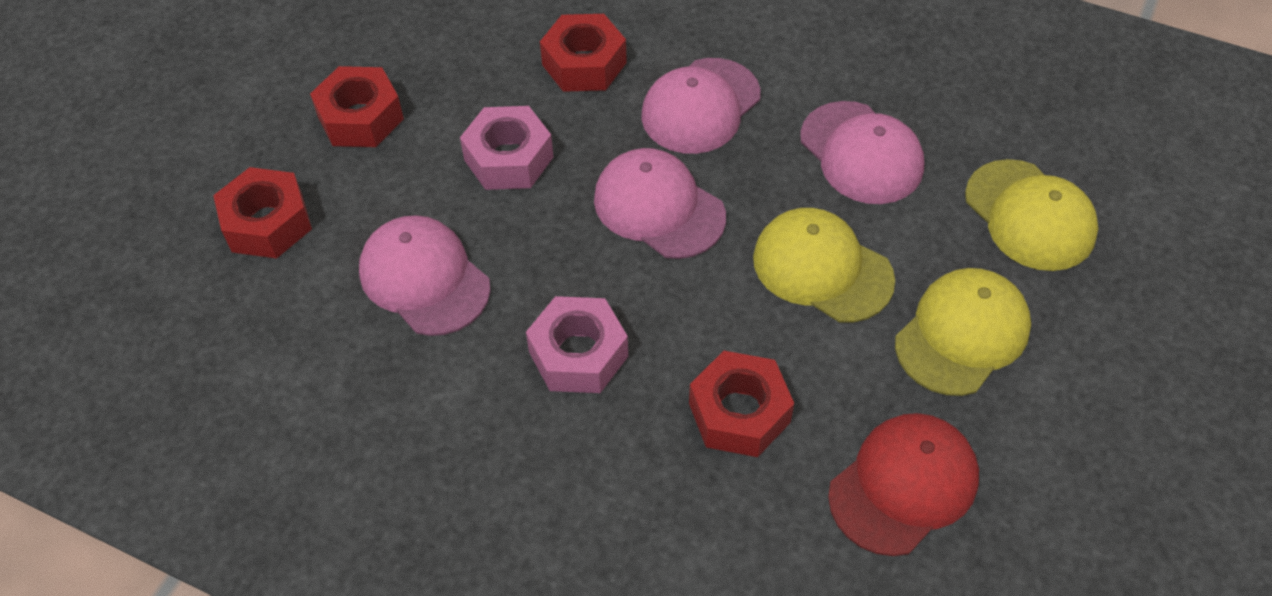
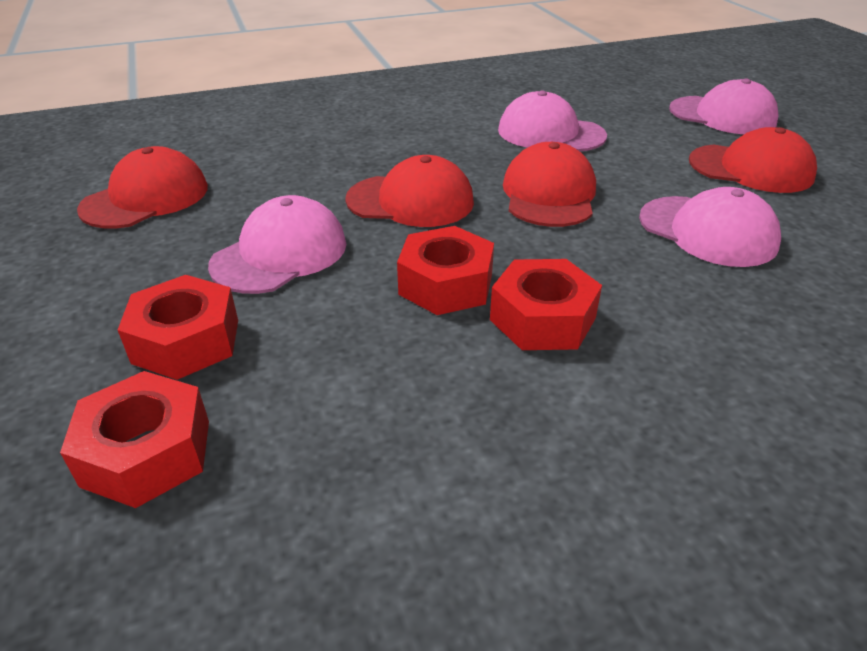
pink nut: 2 -> 0
red cap: 1 -> 4
yellow cap: 3 -> 0

